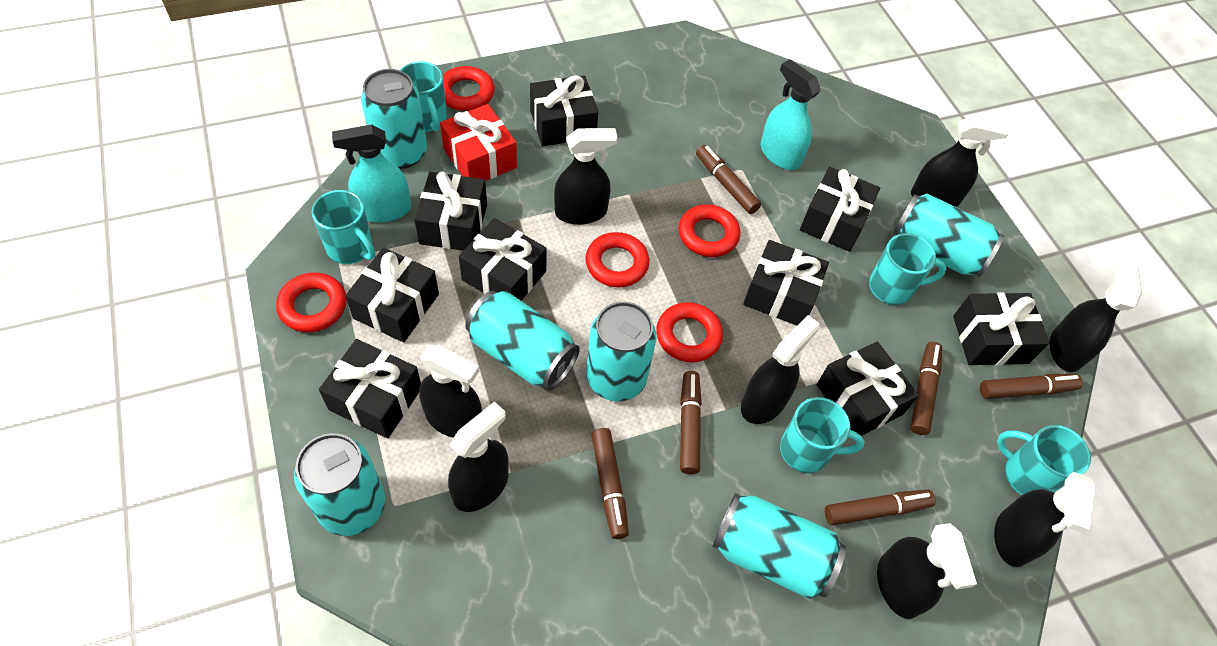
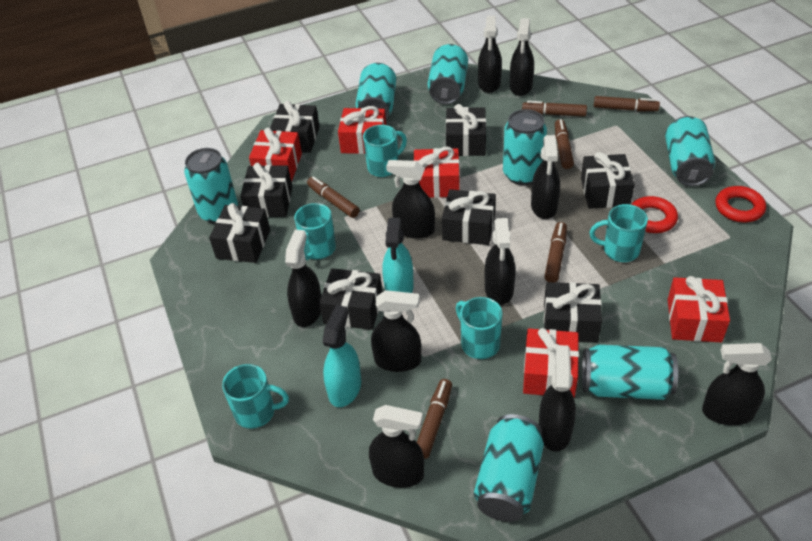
black gift: 9 -> 8
black spray bottle: 8 -> 10
red gift: 1 -> 5
red ring: 5 -> 2
turquoise can: 6 -> 7

